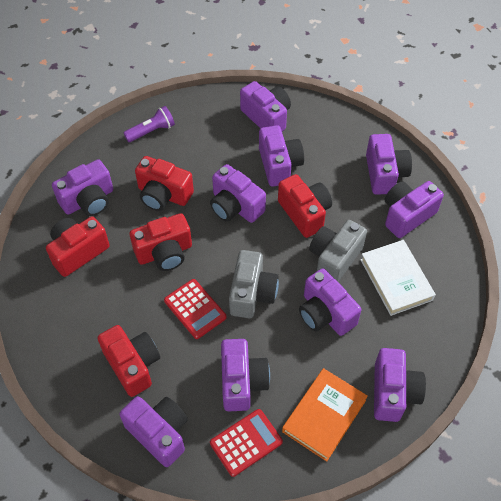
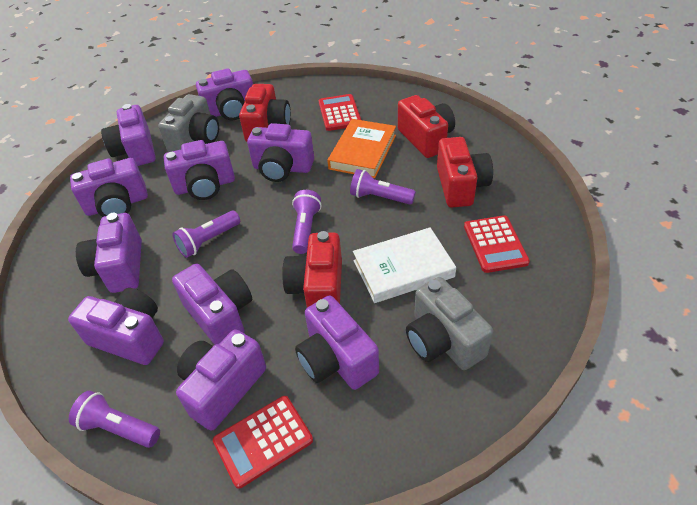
purple flashlight: 1 -> 4
red calculator: 2 -> 3
red camera: 5 -> 4

